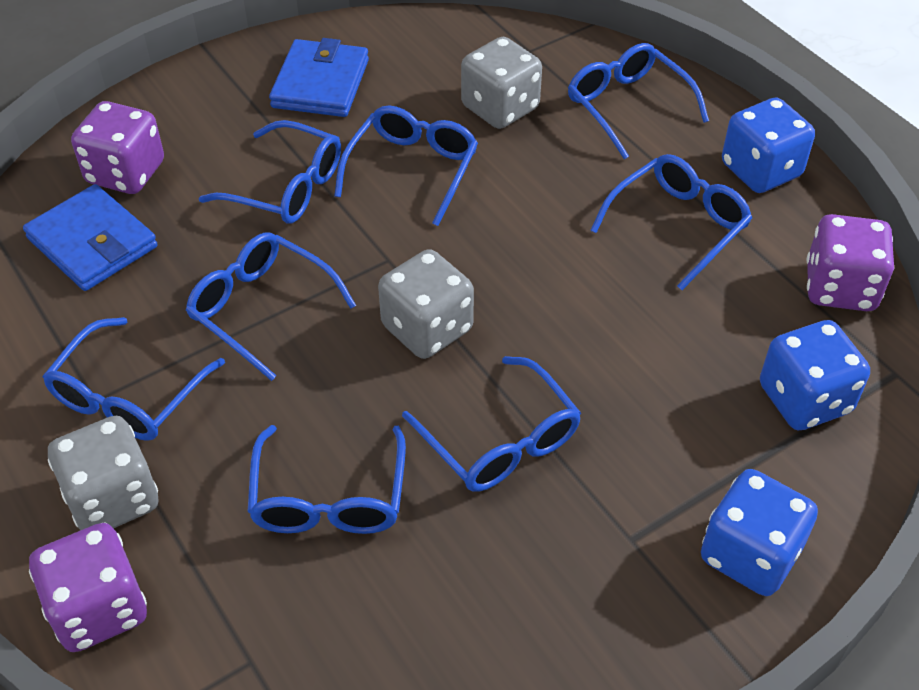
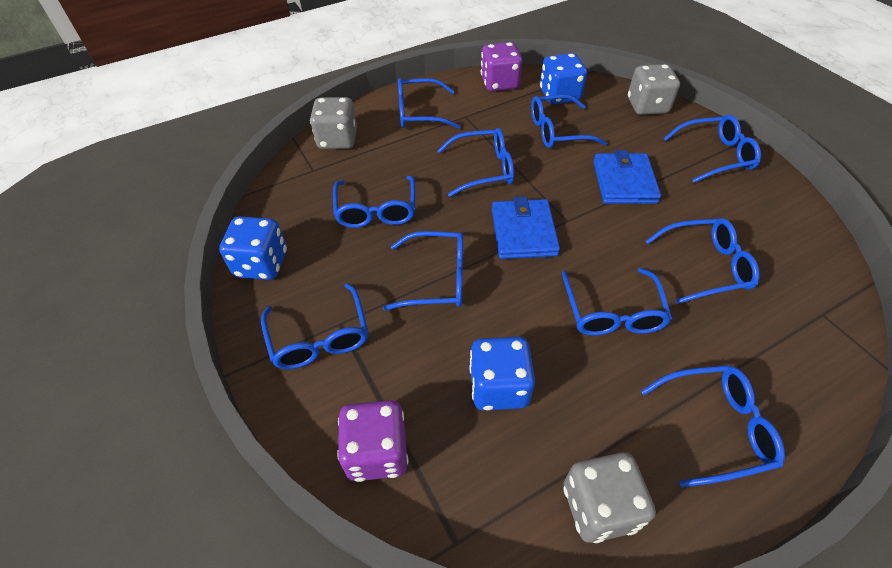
blue glasses: 8 -> 10
purple dice: 3 -> 2

